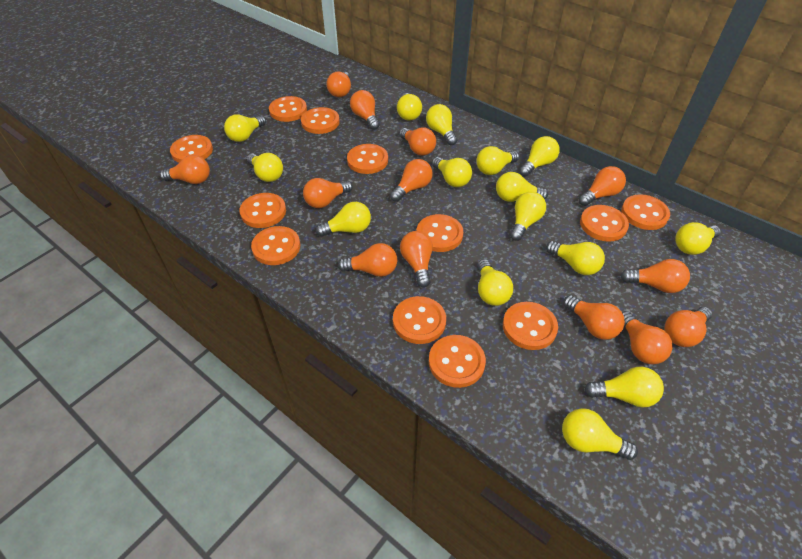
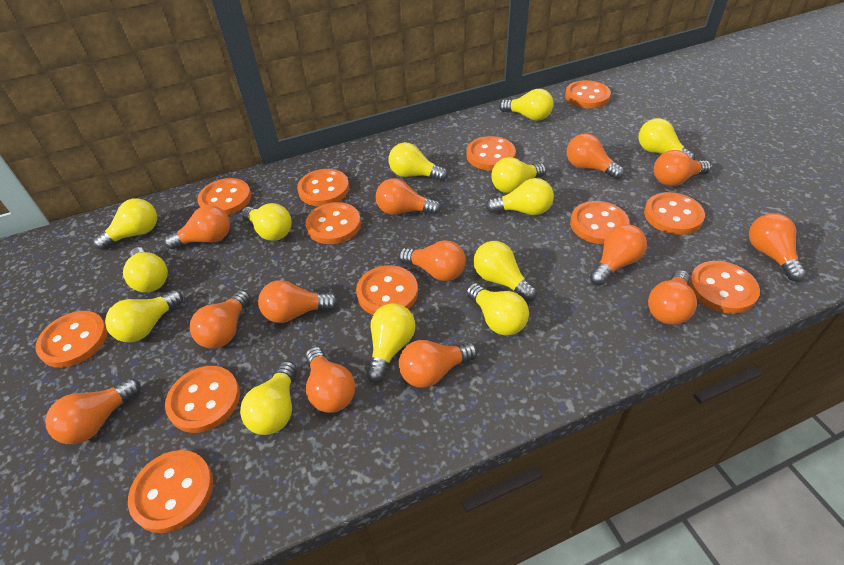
yellow light bulb: 15 -> 13

